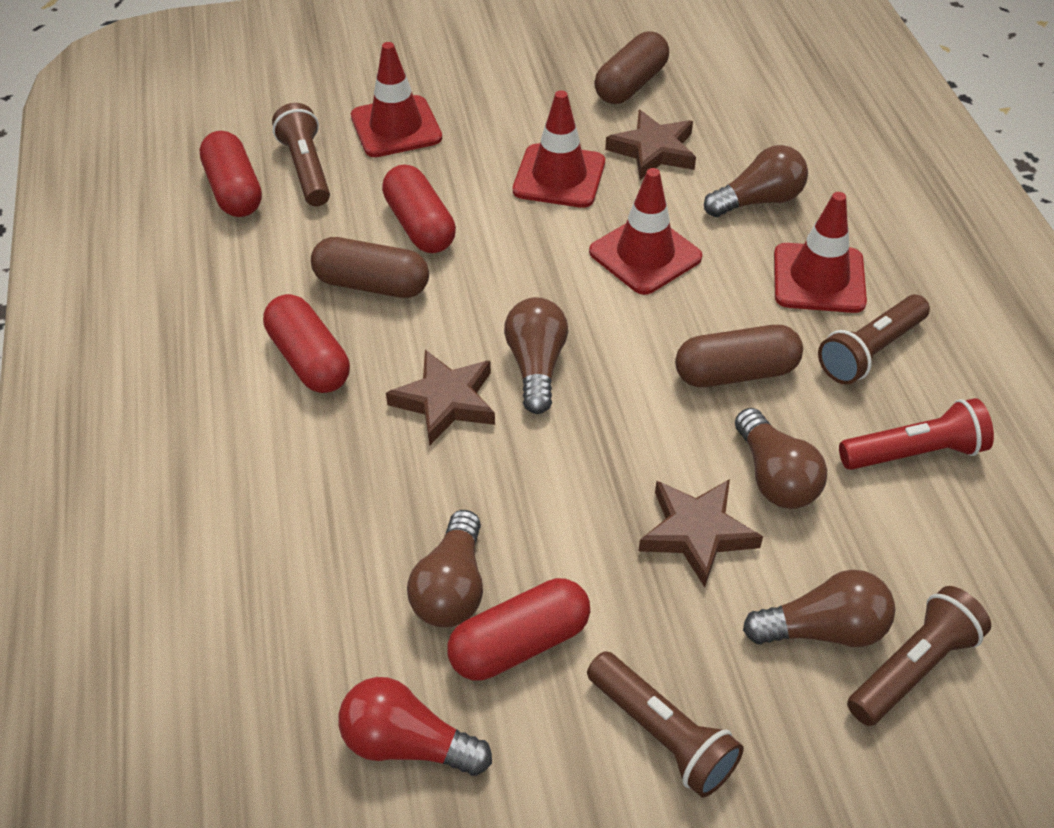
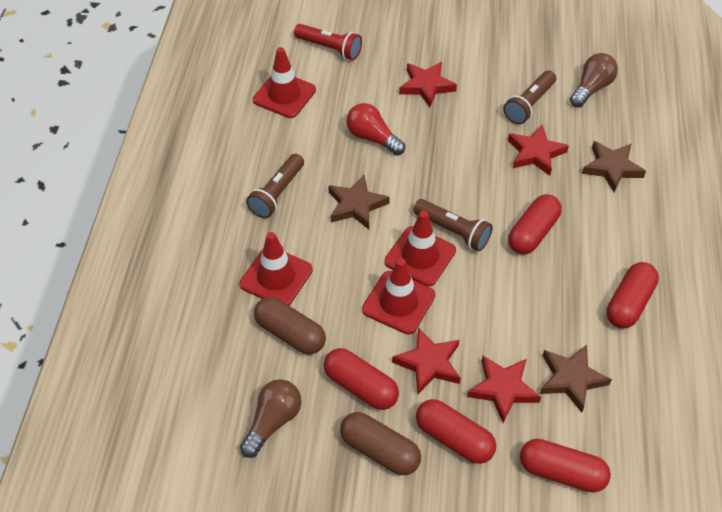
brown capsule: 3 -> 2
brown flashlight: 4 -> 3
brown light bulb: 5 -> 2
red capsule: 4 -> 5
red star: 0 -> 4

